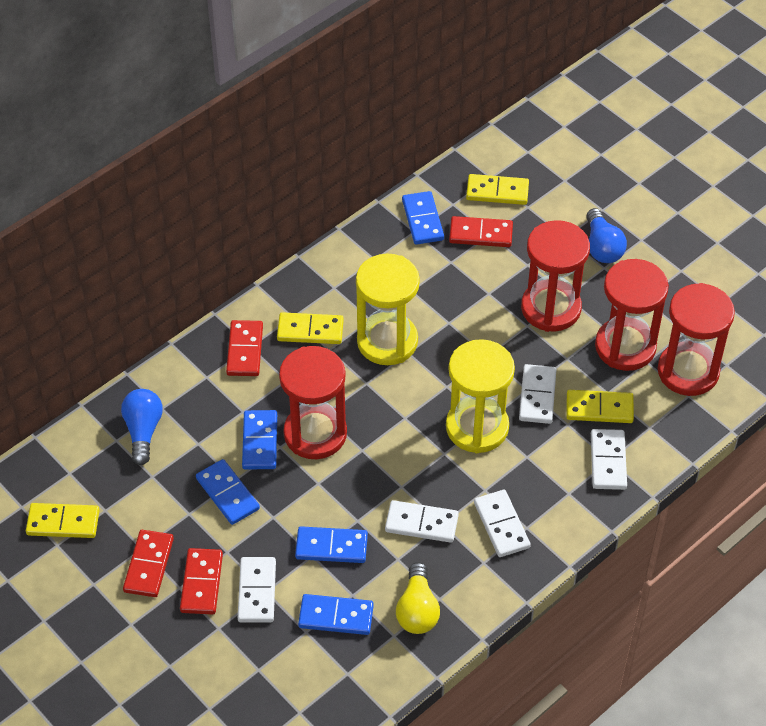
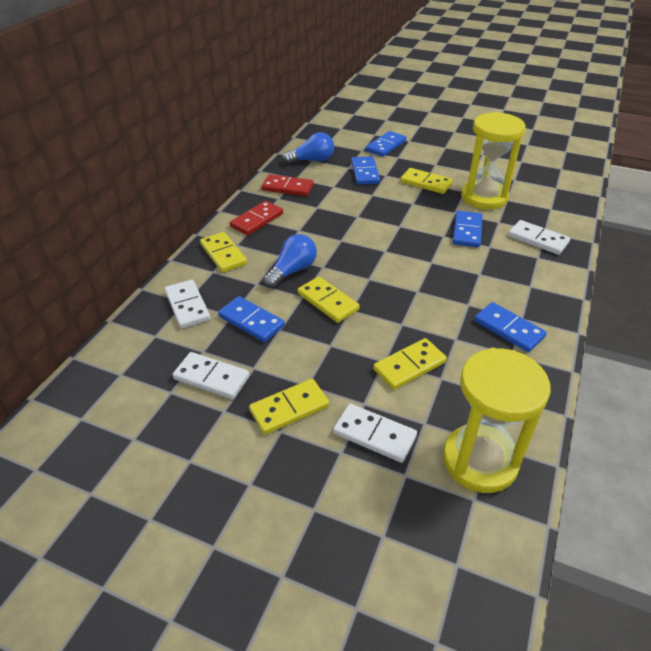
red domino: 4 -> 2
red hourglass: 4 -> 0
white domino: 5 -> 4
yellow domino: 4 -> 5
yellow light bulb: 1 -> 0

